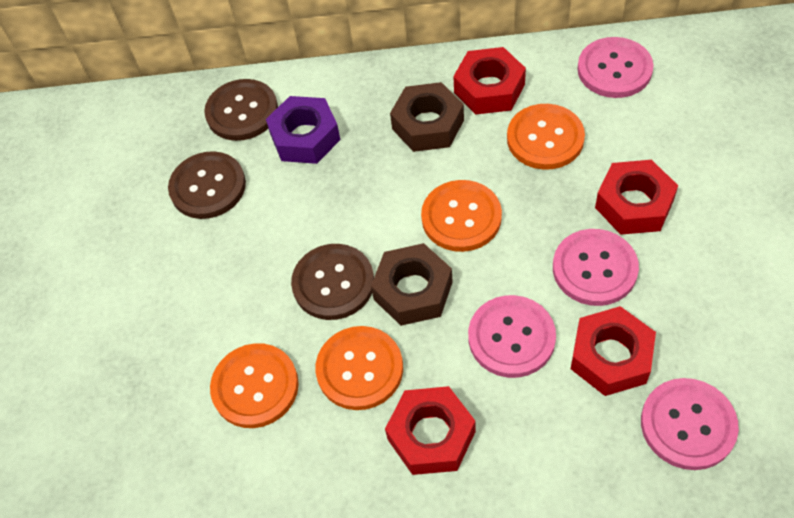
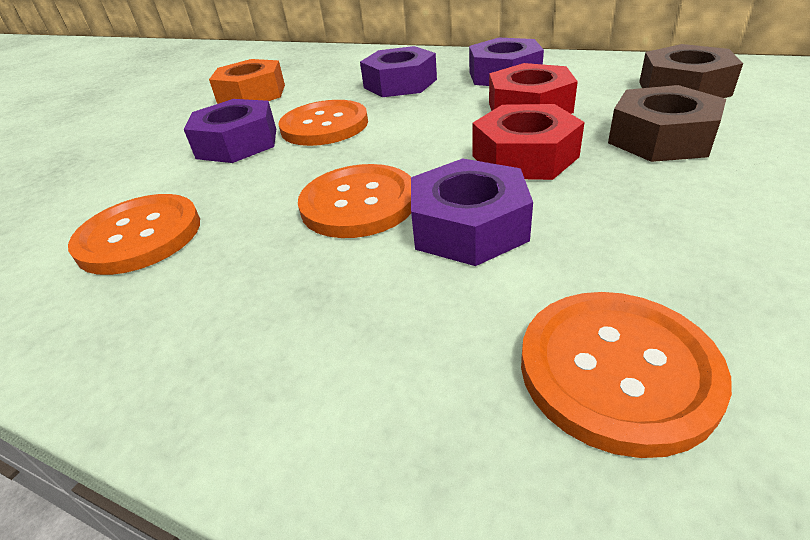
brown button: 3 -> 0
orange nut: 0 -> 1
pink button: 4 -> 0
purple nut: 1 -> 4
red nut: 4 -> 2

